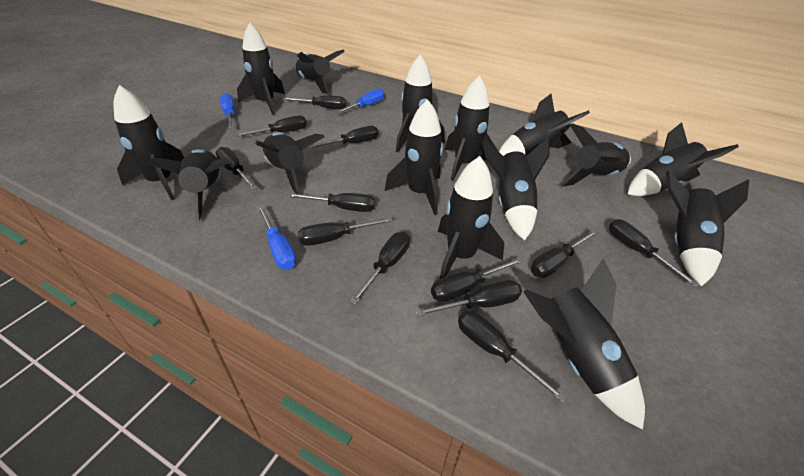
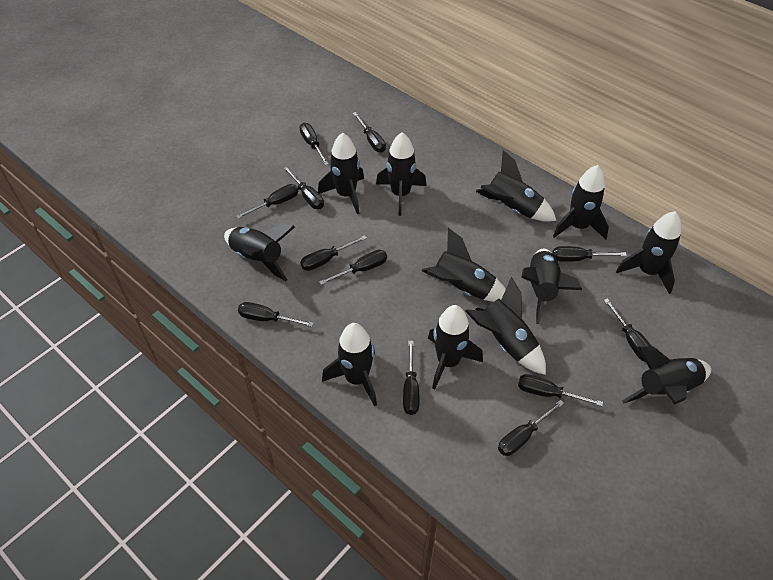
black rocket: 15 -> 12
blue screwdriver: 3 -> 0

